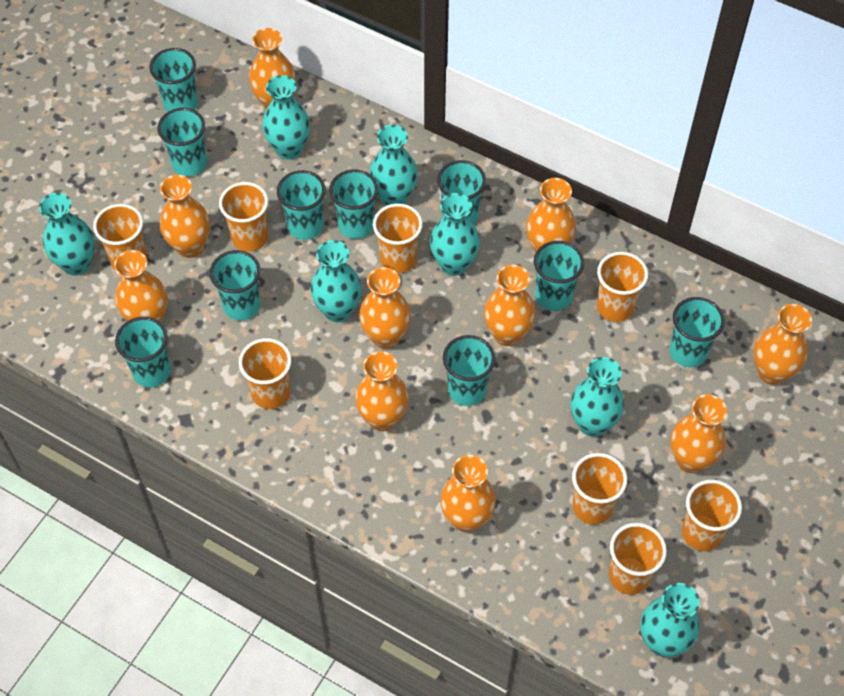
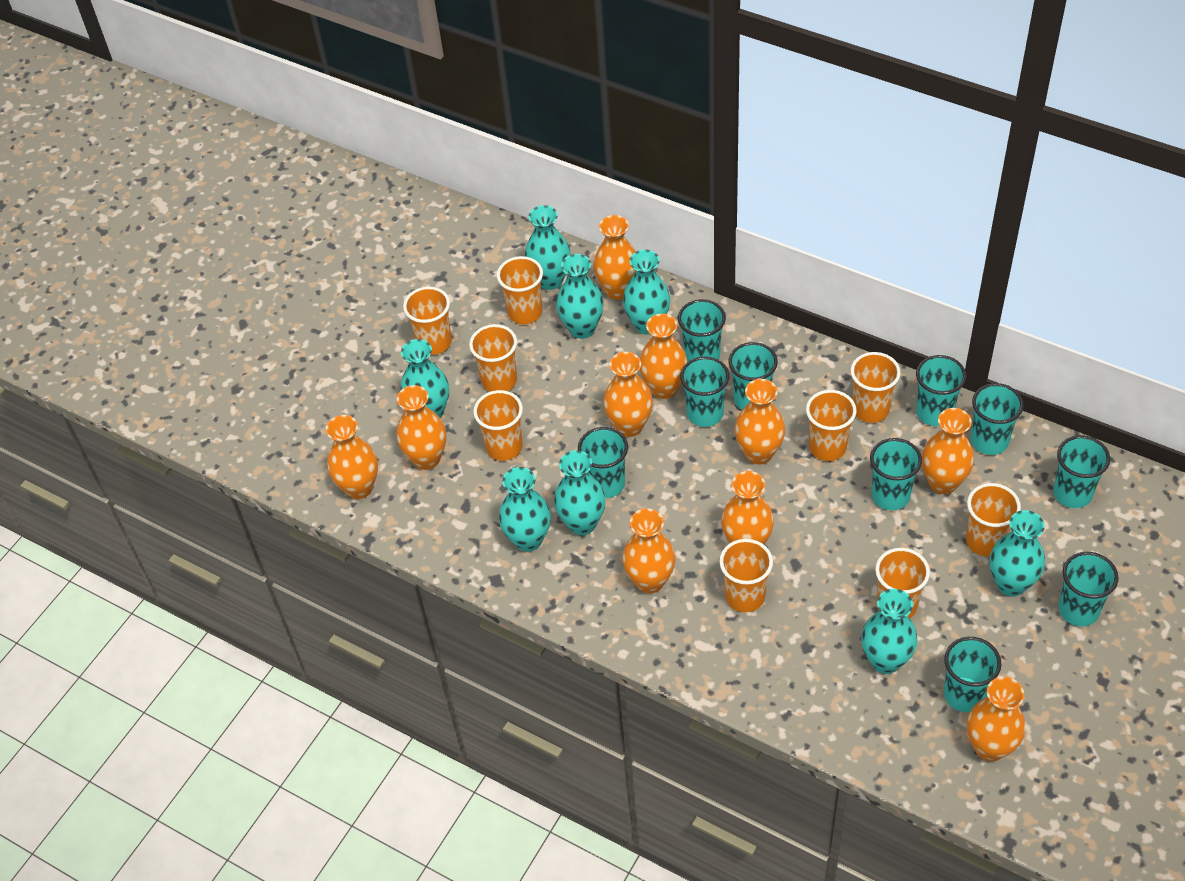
orange cup: 8 -> 9
turquoise vase: 7 -> 8

